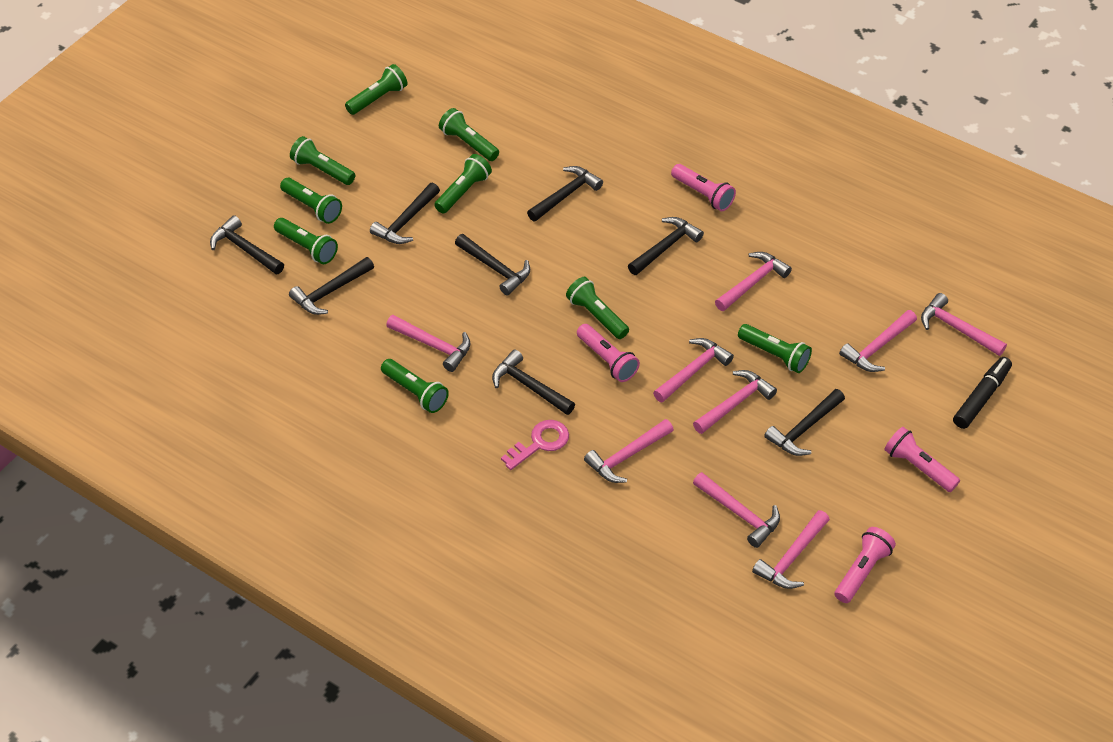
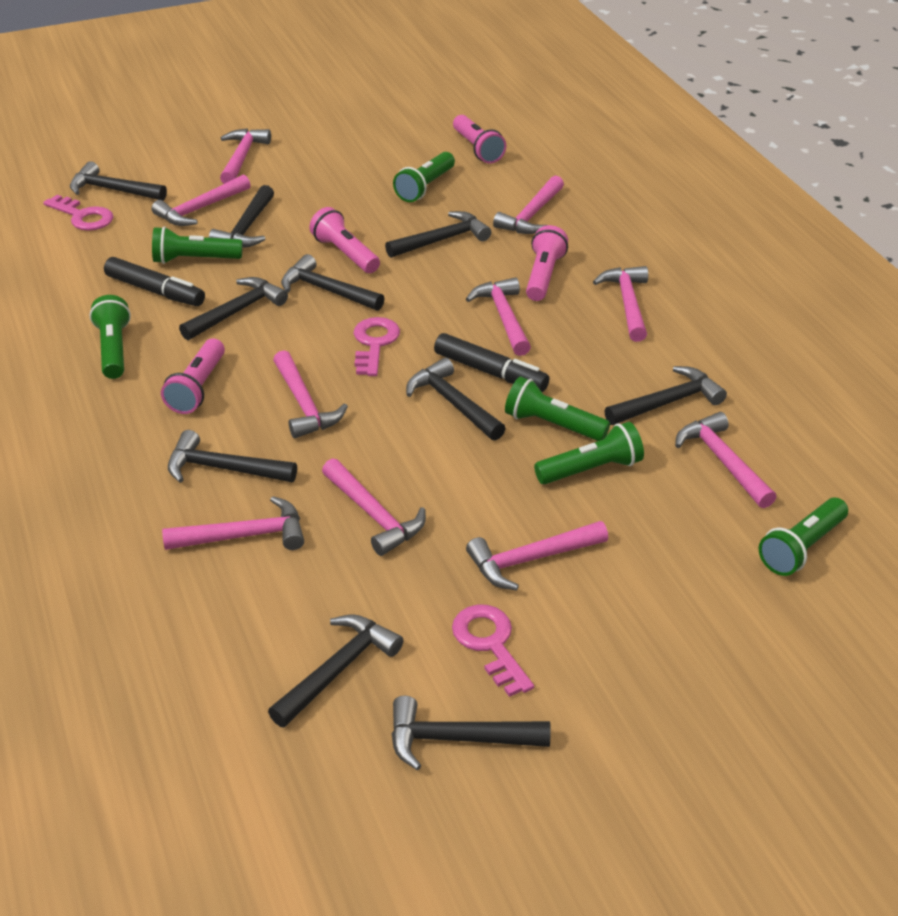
black hammer: 8 -> 10
black marker: 1 -> 2
green flashlight: 9 -> 6
pink hammer: 9 -> 10
pink key: 1 -> 3

